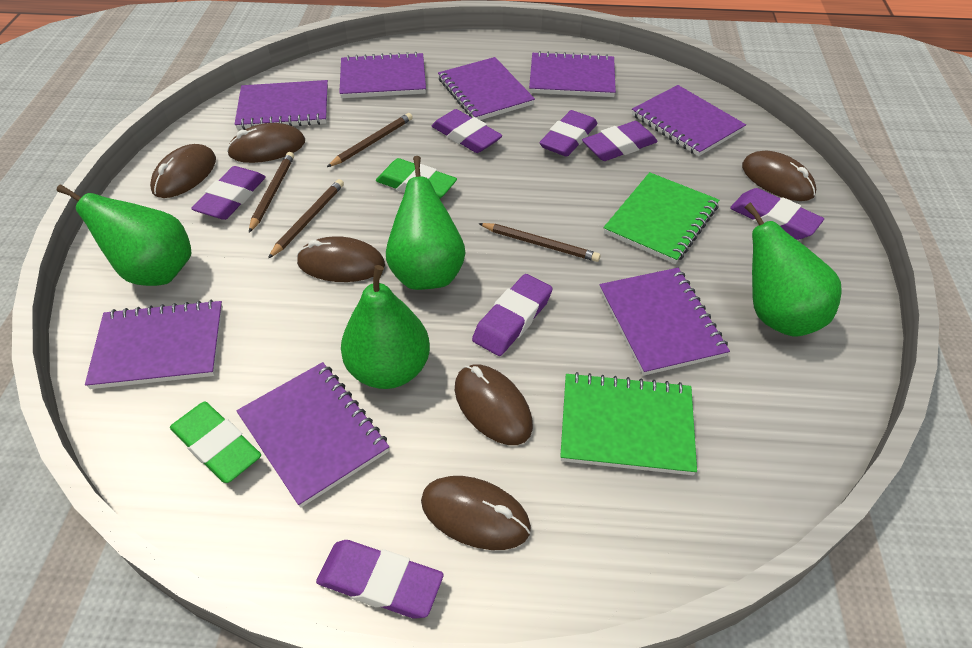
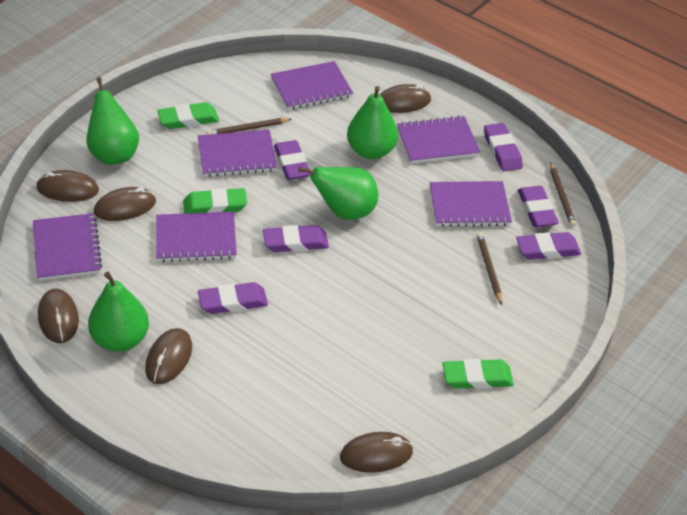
brown pencil: 4 -> 3
green eraser: 2 -> 3
green notebook: 2 -> 0
purple eraser: 7 -> 6
purple notebook: 8 -> 6

